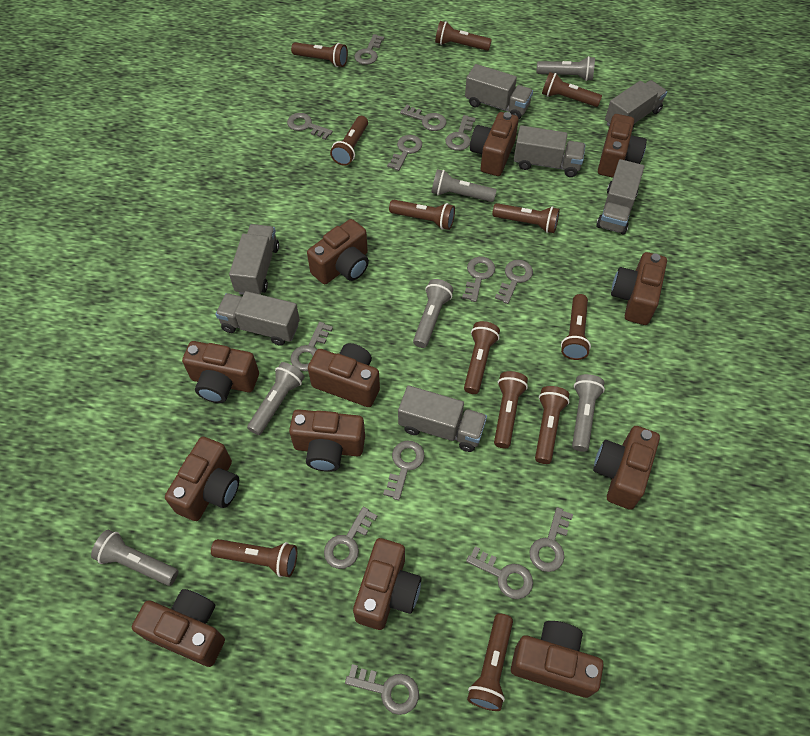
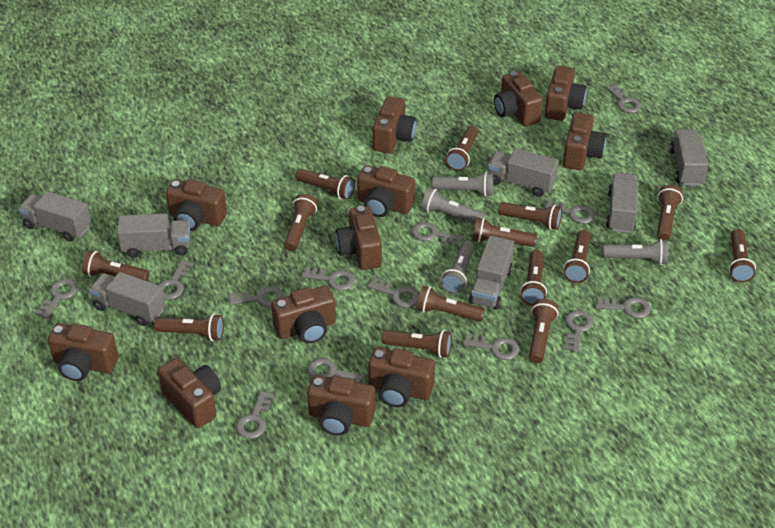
brown flashlight: 12 -> 14
grey flashlight: 6 -> 4

